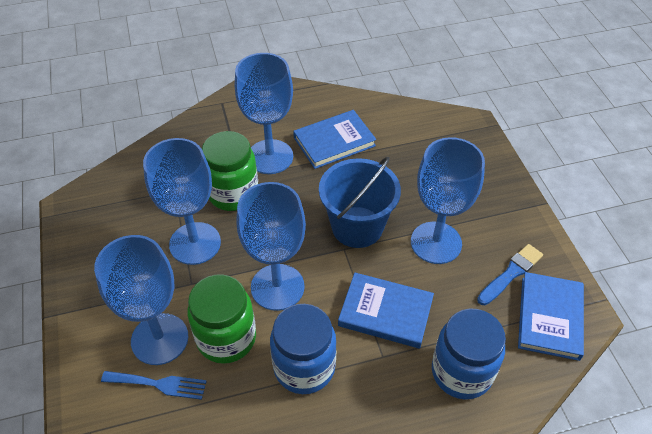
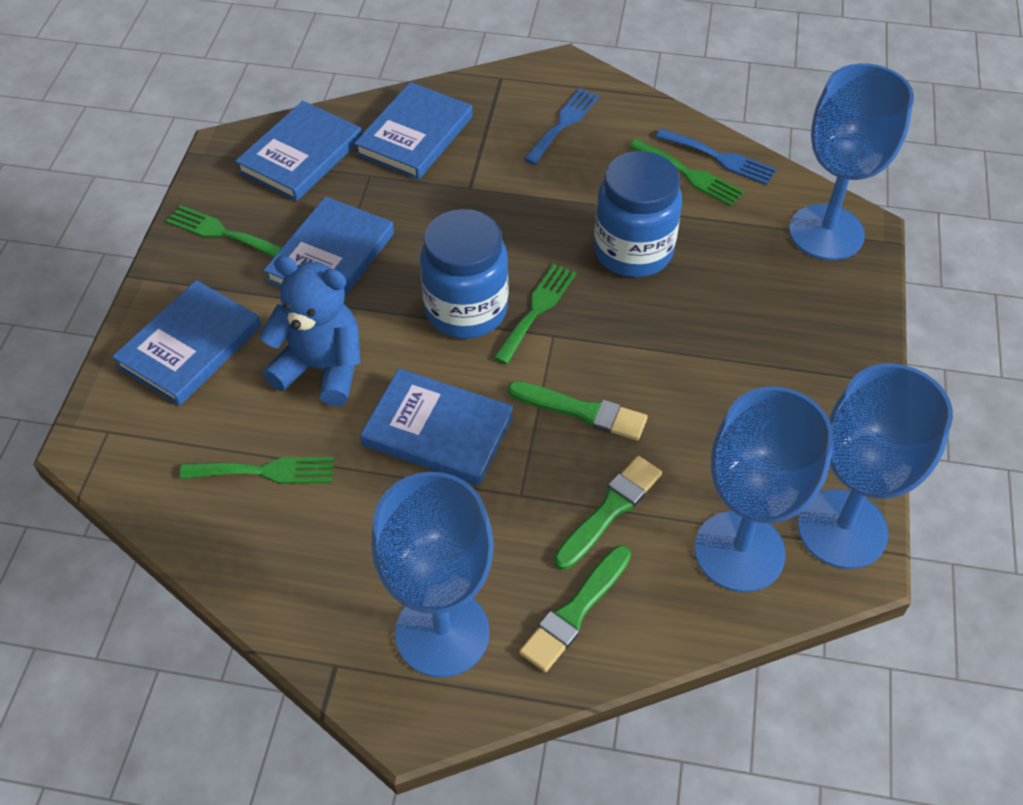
blue book: 3 -> 5
blue brush: 1 -> 0
blue bucket: 1 -> 0
blue fork: 1 -> 2
blue goblet: 5 -> 4
blue teddy bear: 0 -> 1
green brush: 0 -> 3
green fork: 0 -> 4
green jar: 2 -> 0

